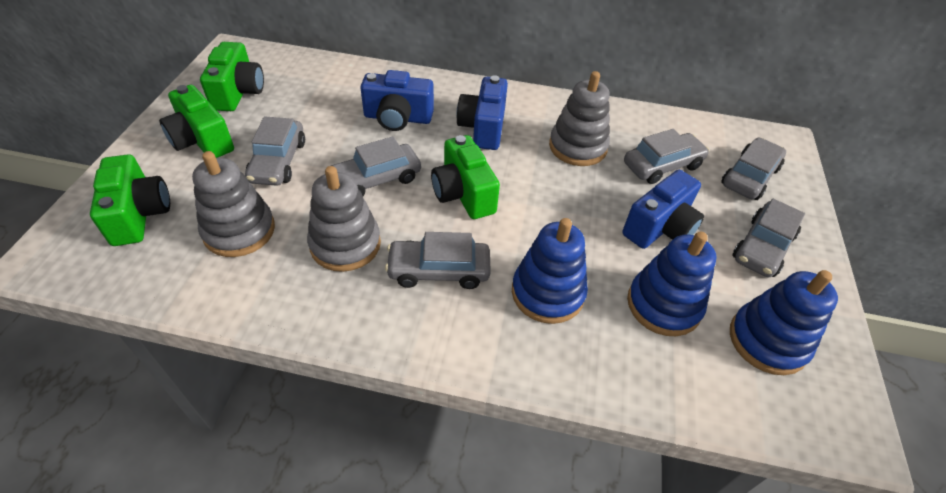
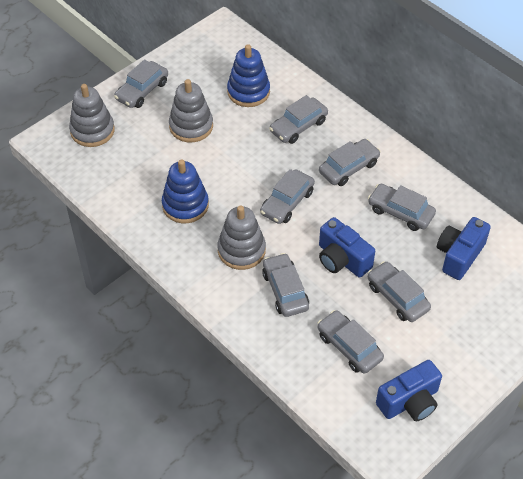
blue stacking toy: 3 -> 2
green camera: 4 -> 0
grey car: 6 -> 8

